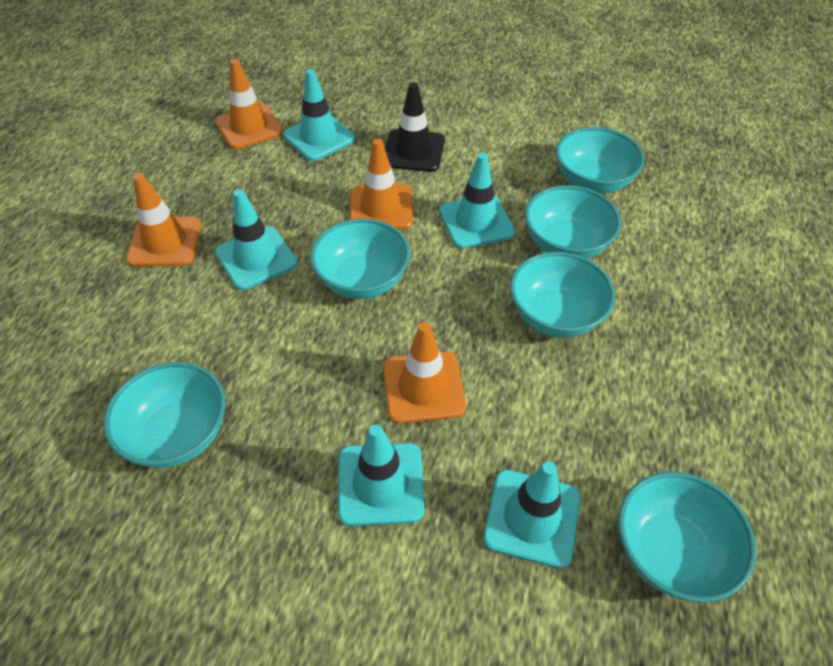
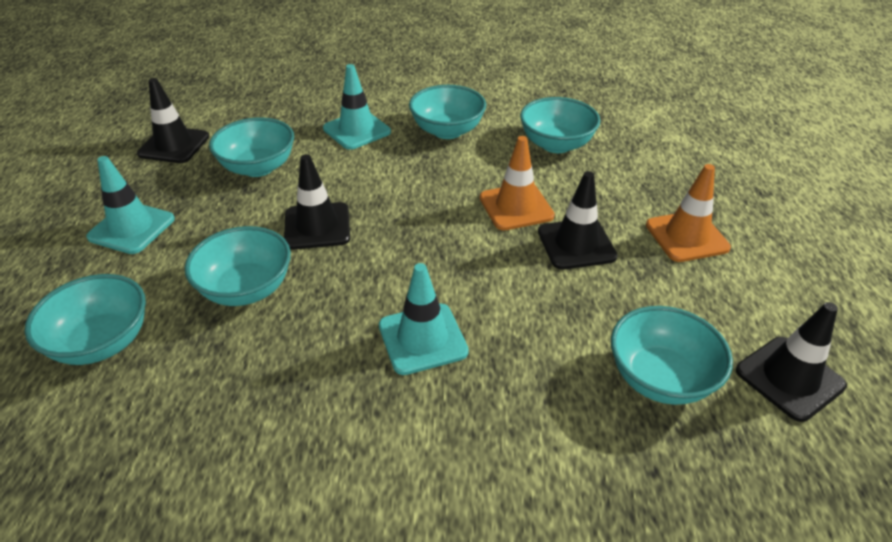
black traffic cone: 1 -> 4
orange traffic cone: 4 -> 2
turquoise traffic cone: 5 -> 3

